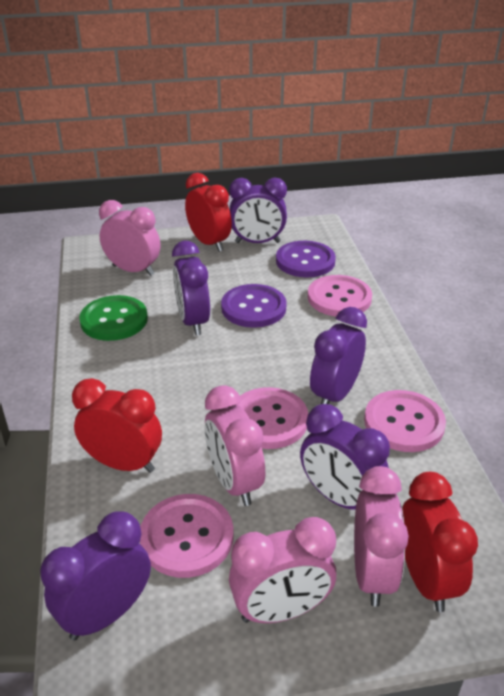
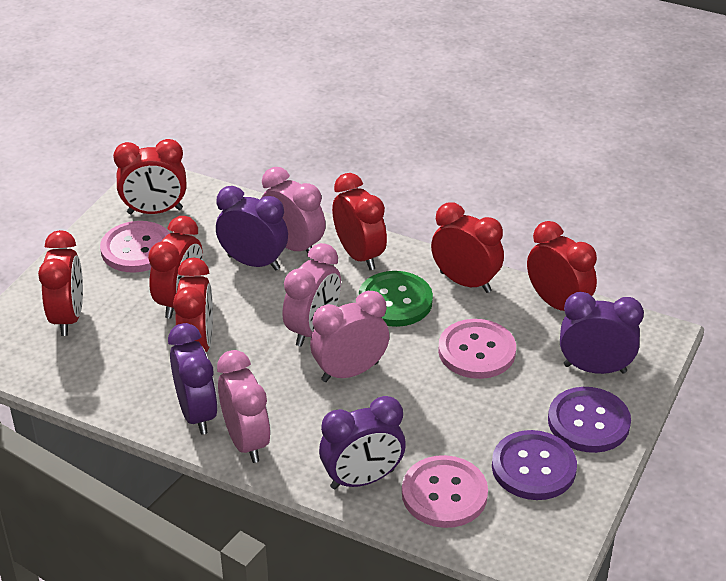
pink button: 4 -> 3
purple clock: 5 -> 4
red clock: 3 -> 7

